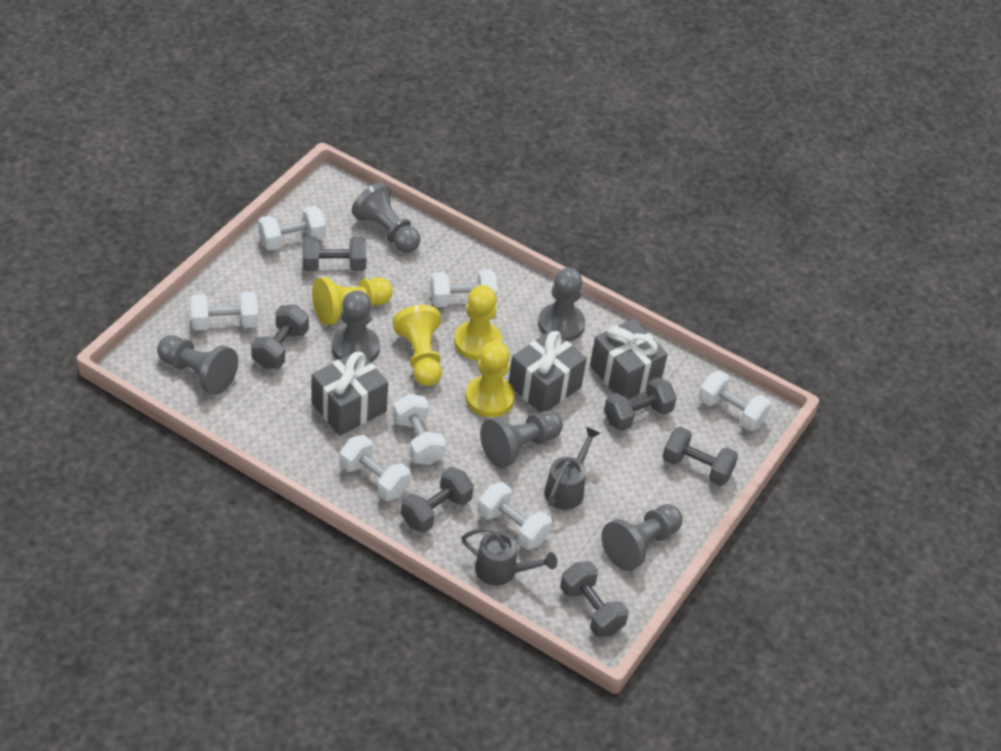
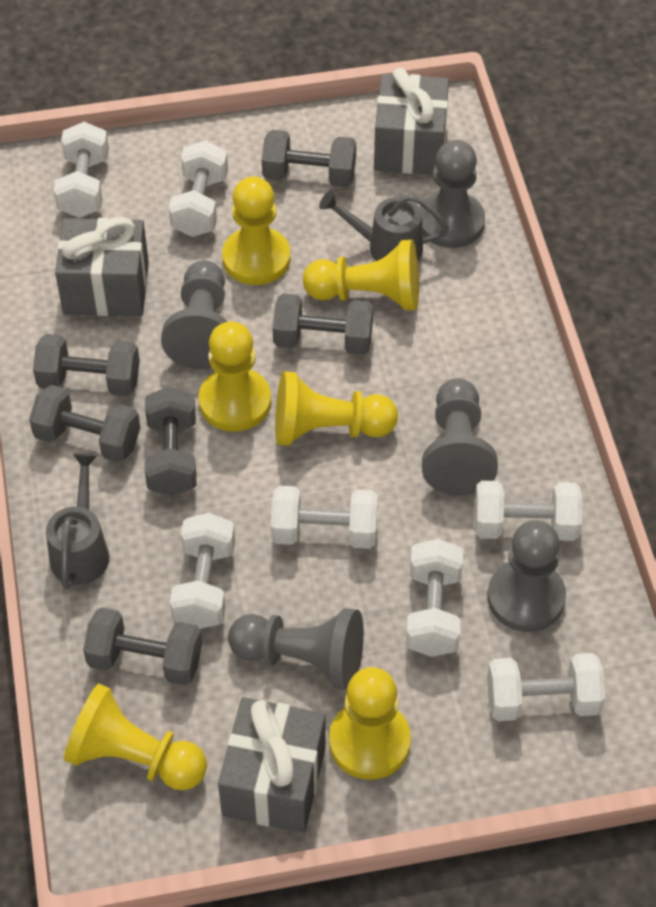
grey pawn: 6 -> 5
yellow pawn: 4 -> 6

